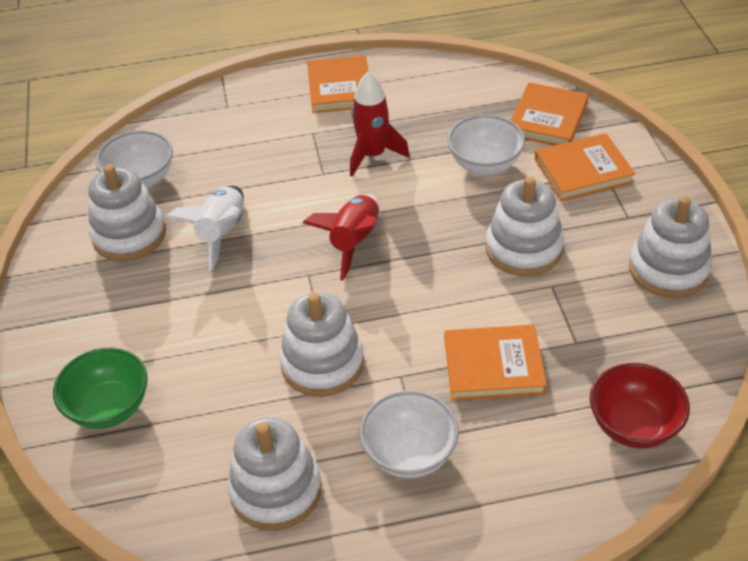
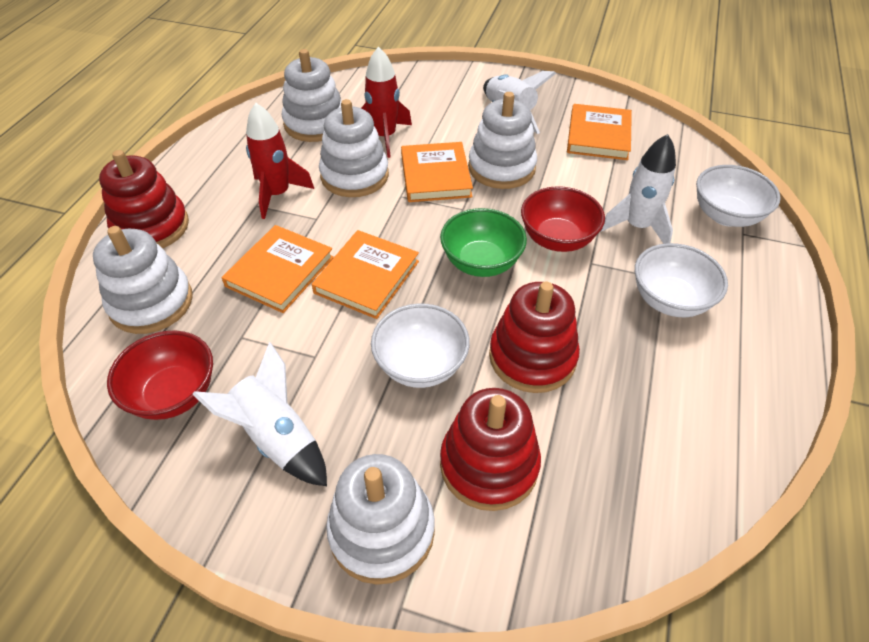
red bowl: 1 -> 2
red stacking toy: 0 -> 3
white rocket: 1 -> 3

